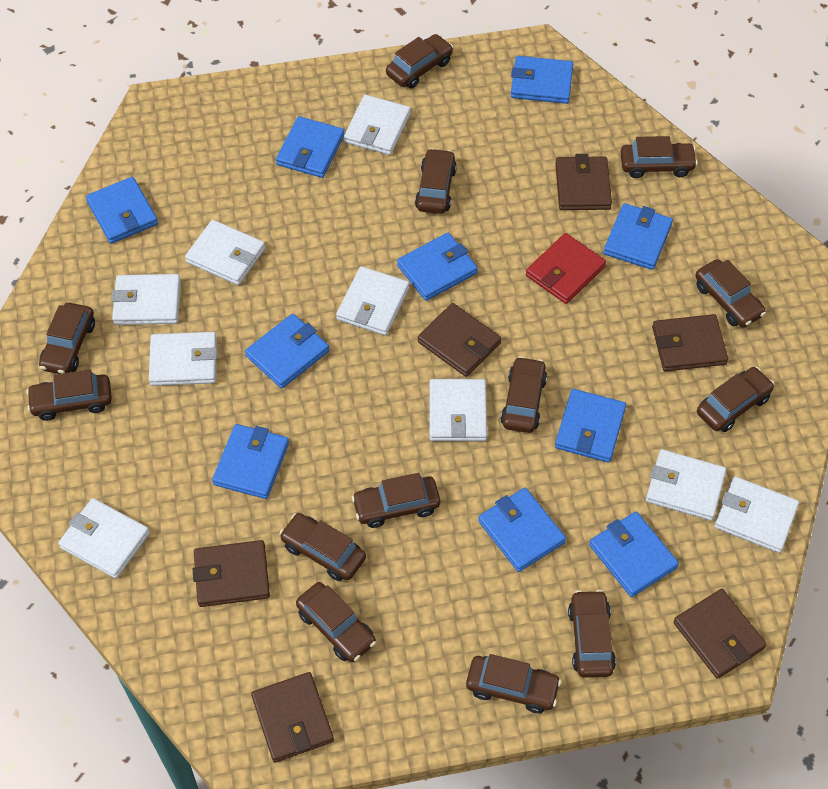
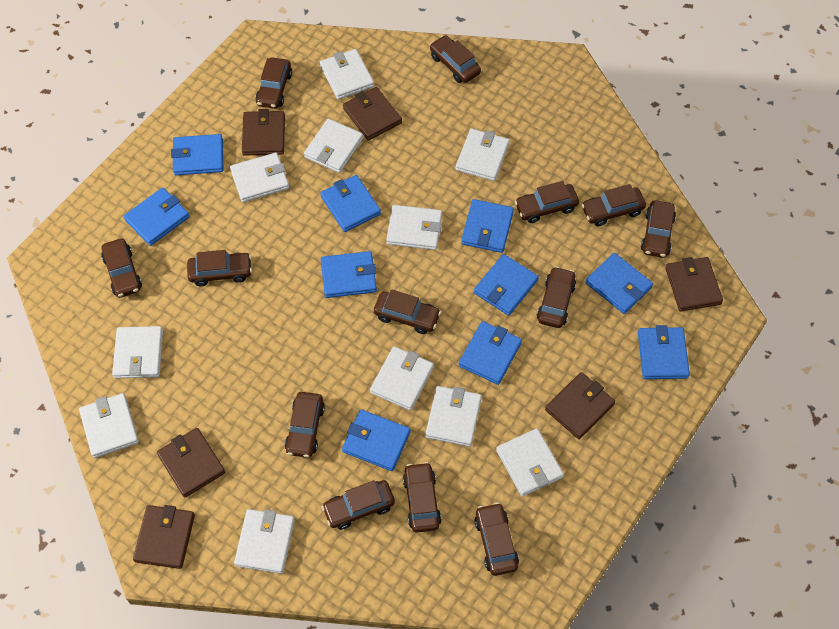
red wallet: 1 -> 0
white wallet: 9 -> 11

